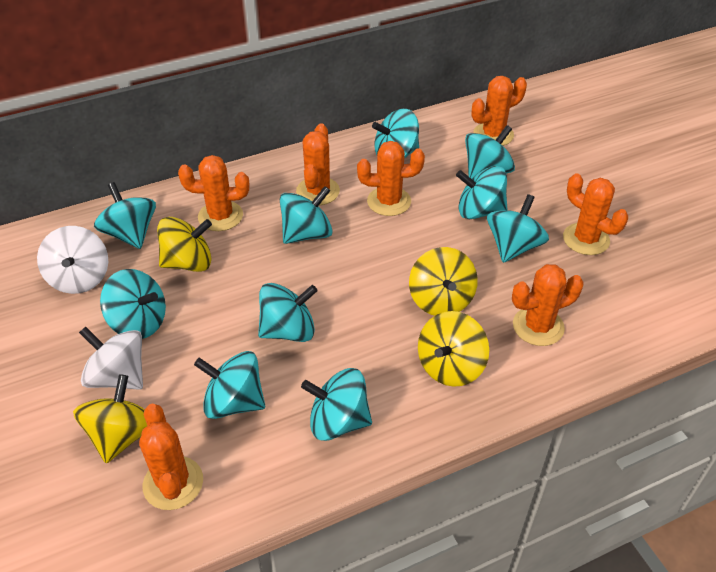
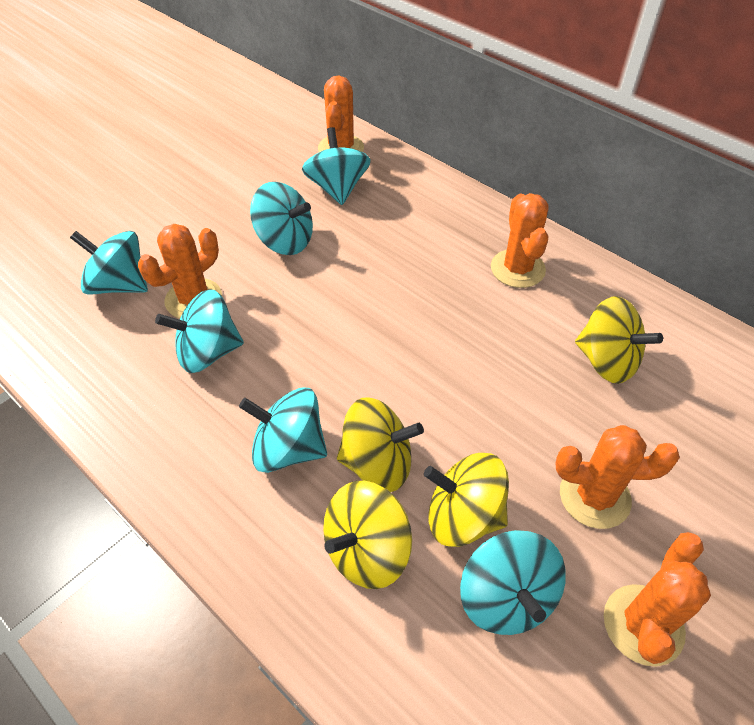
orange cactus: 7 -> 5
turquoise spinning top: 10 -> 6
white spinning top: 2 -> 0

